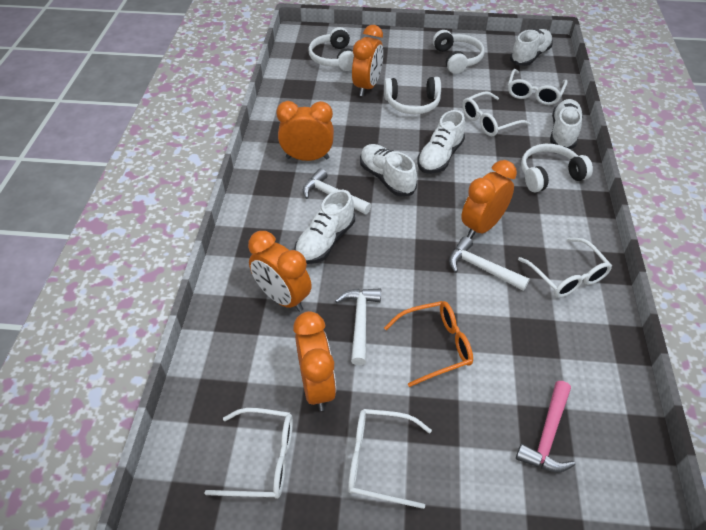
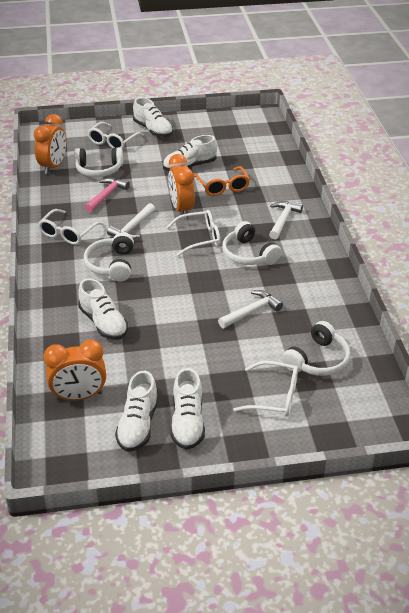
orange clock: 5 -> 3
white glasses: 5 -> 4

